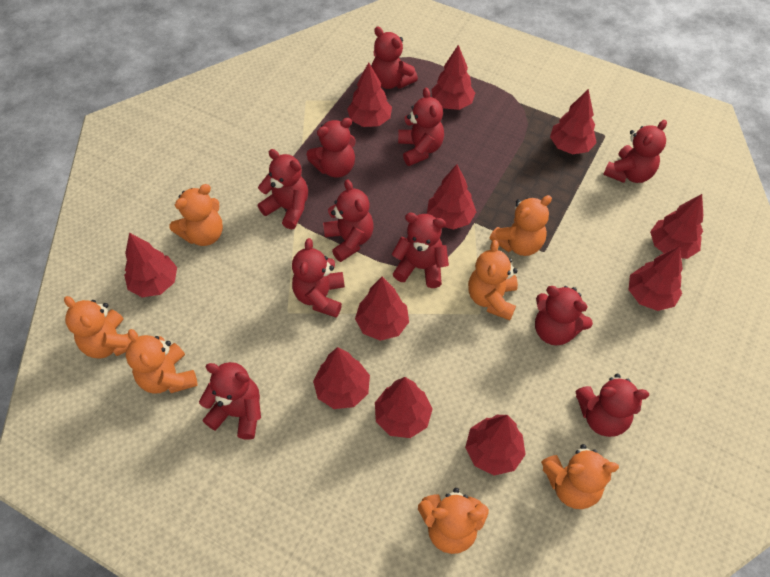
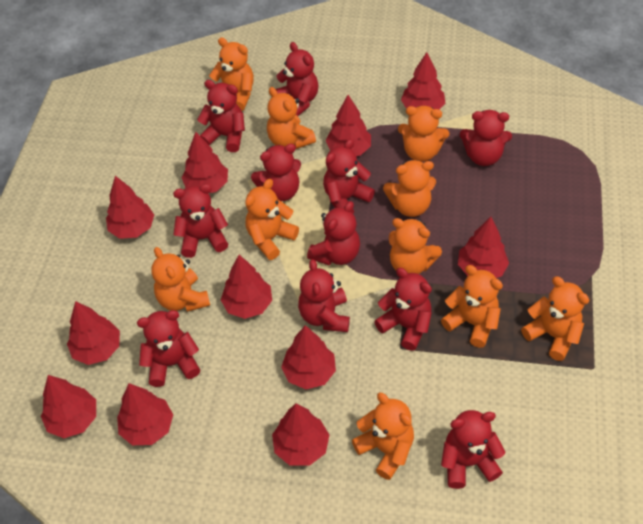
orange teddy bear: 7 -> 10

